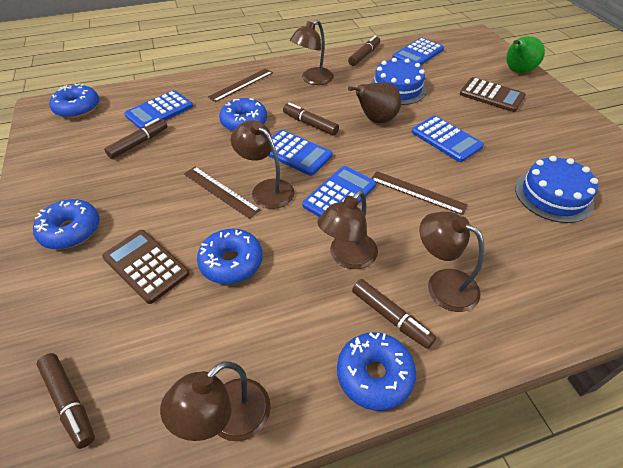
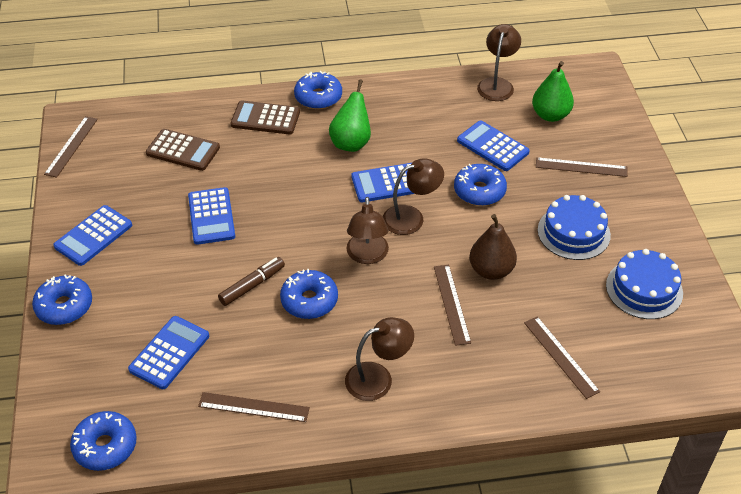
brown lamp: 5 -> 4
brown marker: 5 -> 1
brown ruler: 3 -> 5
green pear: 1 -> 2

